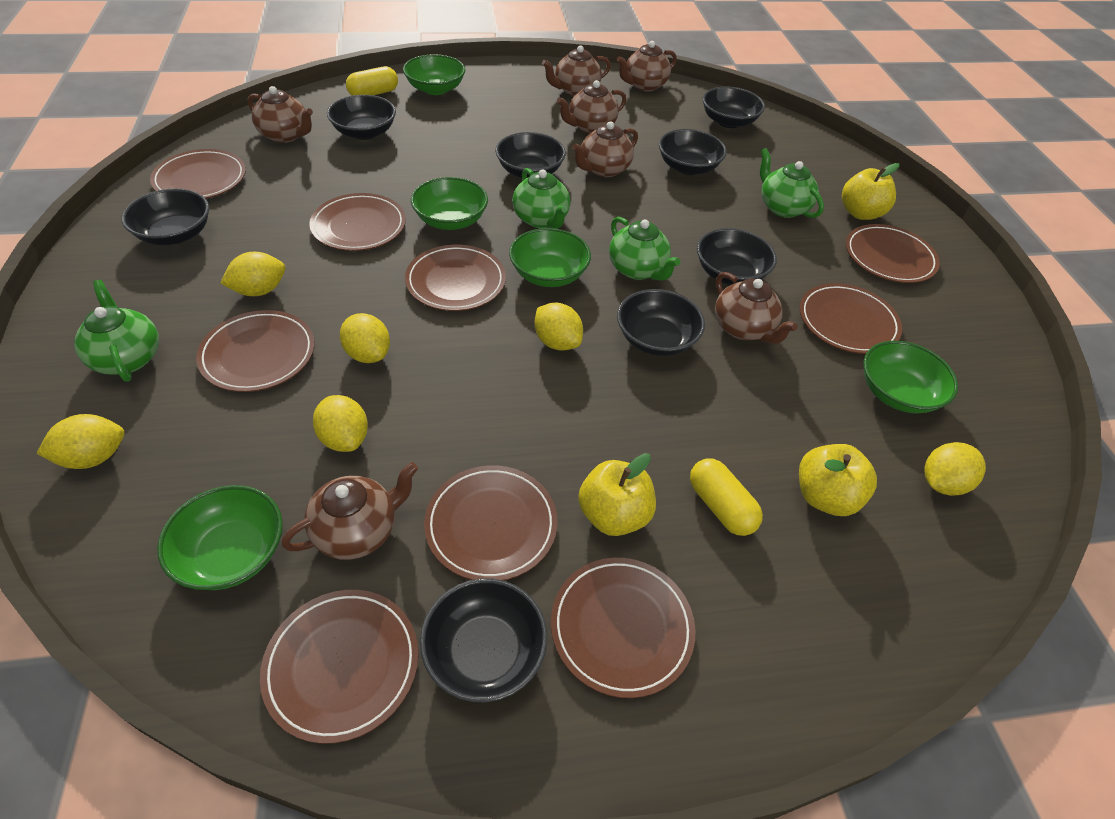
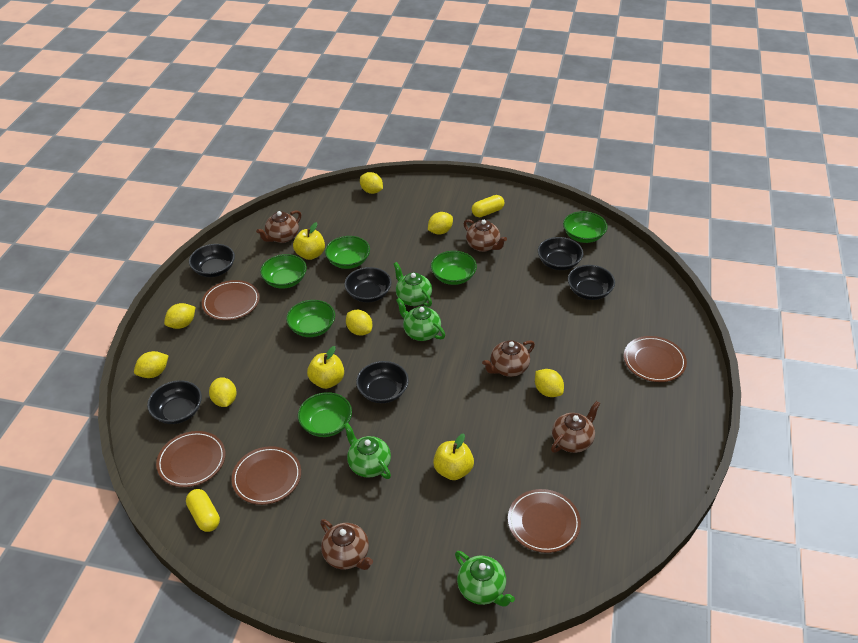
black bowl: 8 -> 6
brown plate: 9 -> 5
brown teapot: 7 -> 5
green bowl: 5 -> 6
yellow lemon: 6 -> 7

